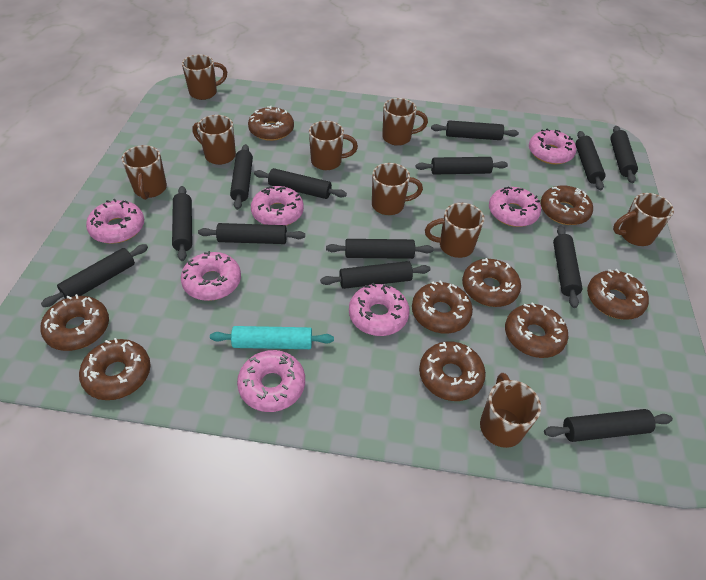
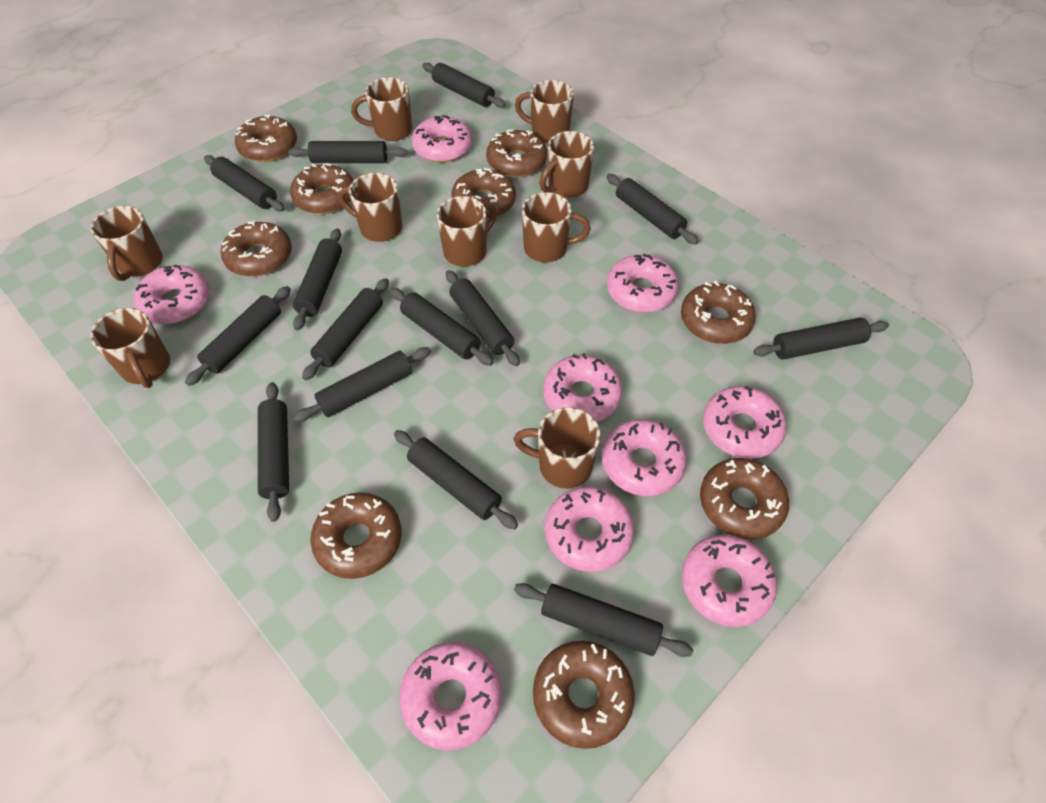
black rolling pin: 13 -> 14
pink donut: 7 -> 9
turquoise rolling pin: 1 -> 0

